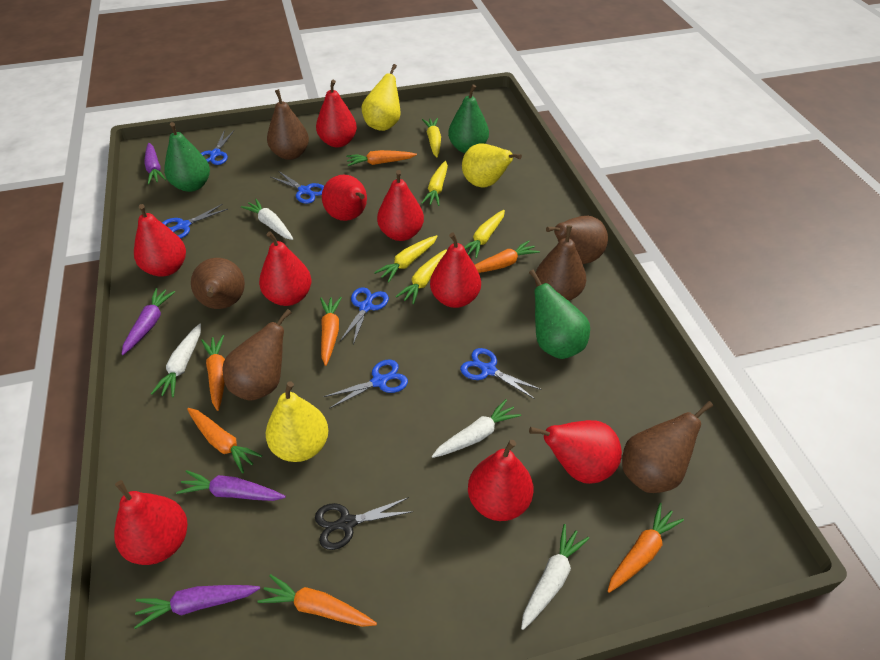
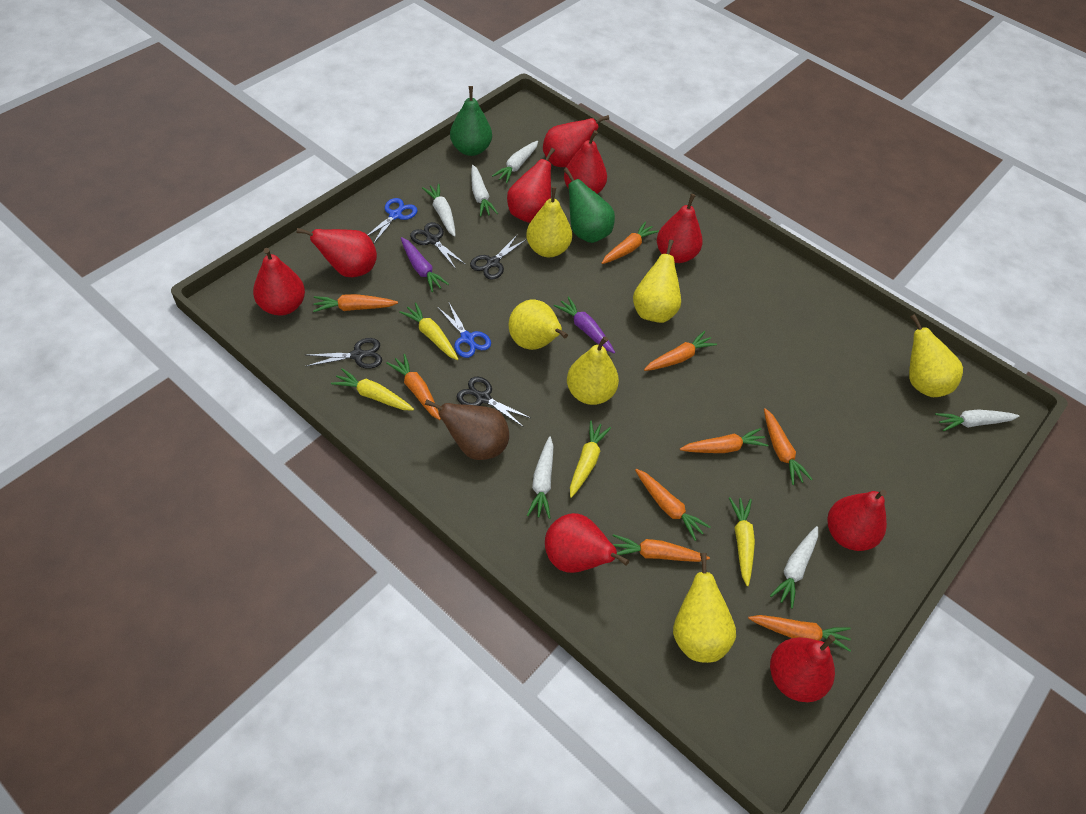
black scissors: 1 -> 4
blue scissors: 6 -> 2
brown pear: 6 -> 1
green pear: 3 -> 2
orange carrot: 7 -> 9
purple carrot: 4 -> 2
white carrot: 4 -> 6
yellow carrot: 5 -> 4
yellow pear: 3 -> 6

